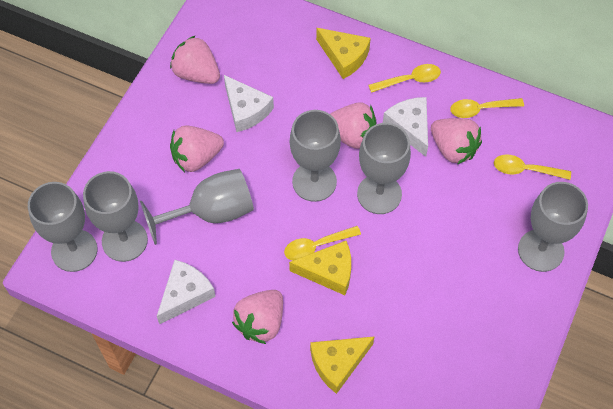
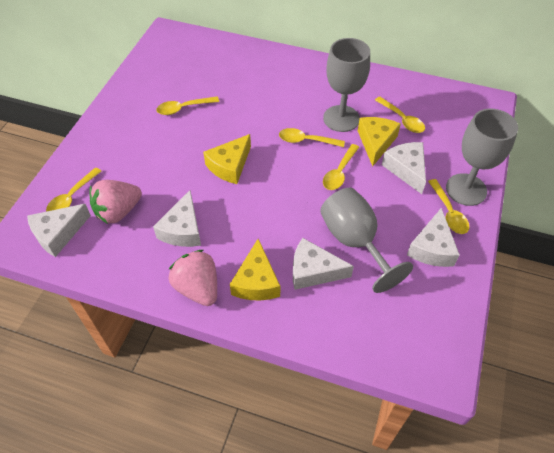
grey goblet: 6 -> 3
pink strawberry: 5 -> 2
white cheese: 3 -> 5
yellow spoon: 4 -> 6

